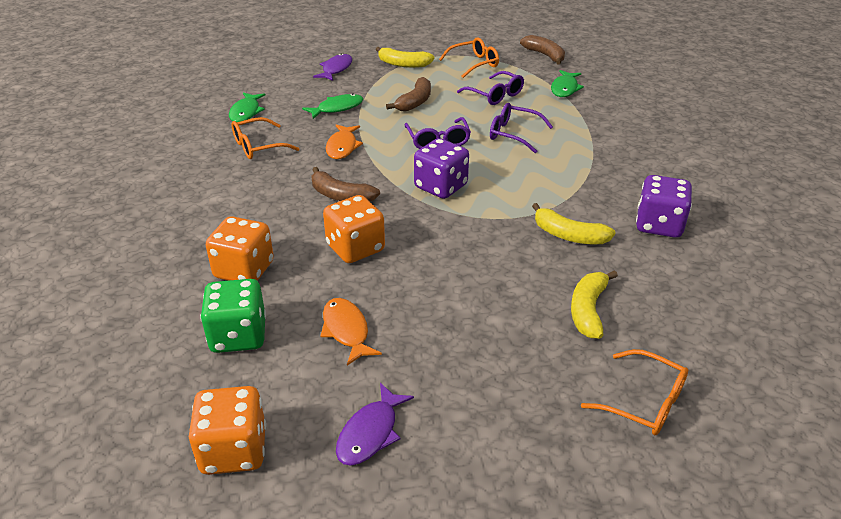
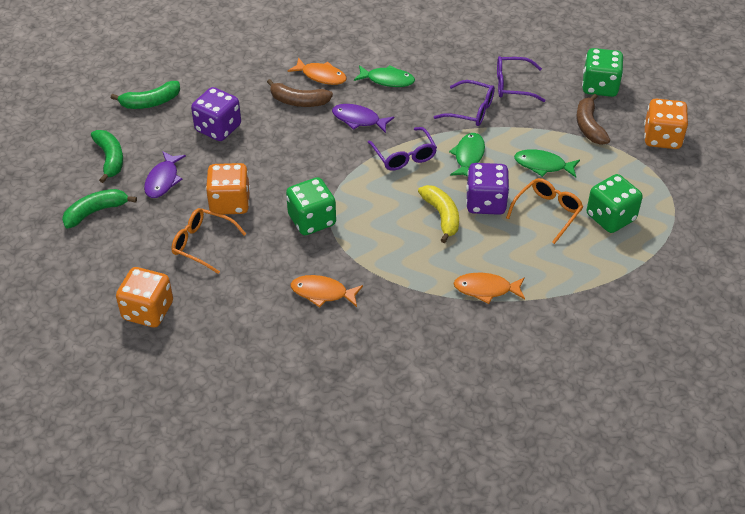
brown banana: 3 -> 2
green banana: 0 -> 3
green dice: 1 -> 3
orange fish: 2 -> 3
orange glasses: 3 -> 2
yellow banana: 3 -> 1

